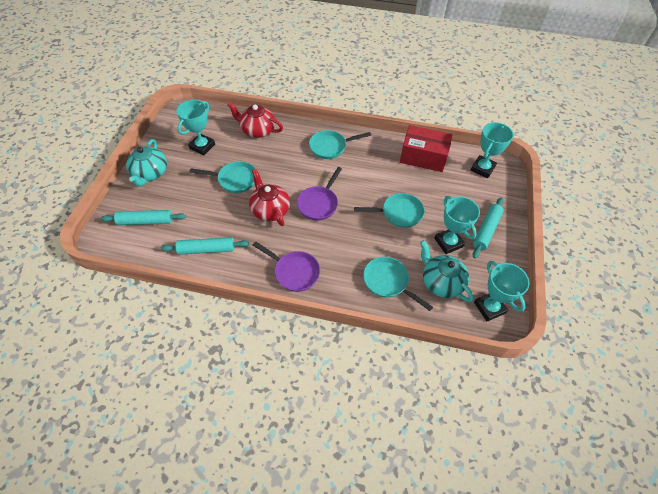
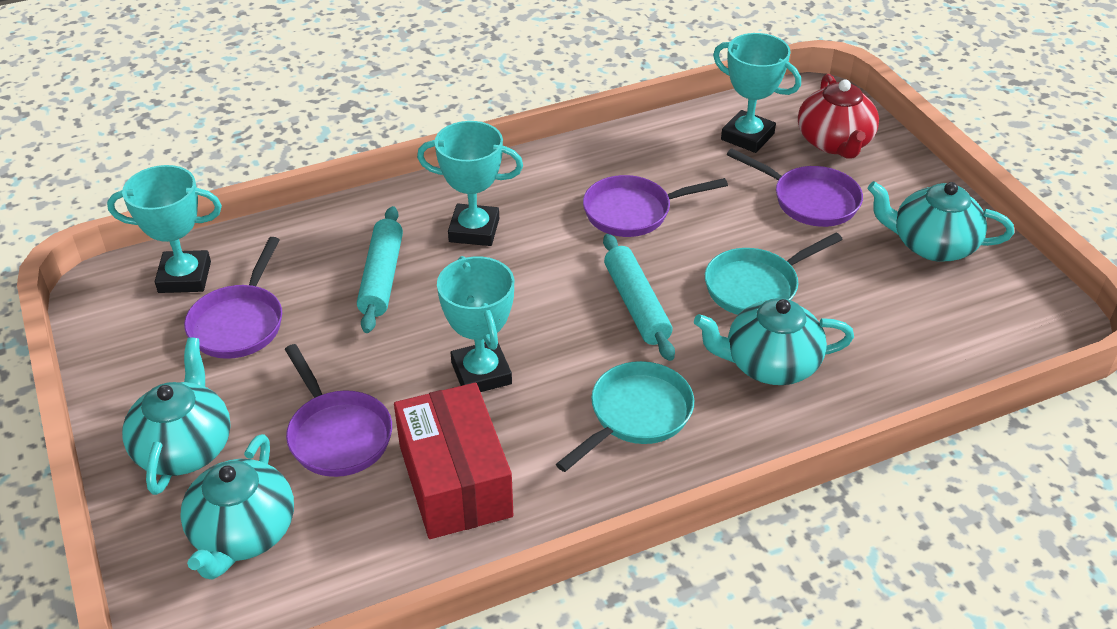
purple pan: 2 -> 4
red teapot: 2 -> 1
turquoise pan: 4 -> 2
turquoise rolling pin: 3 -> 2
turquoise teapot: 2 -> 4

